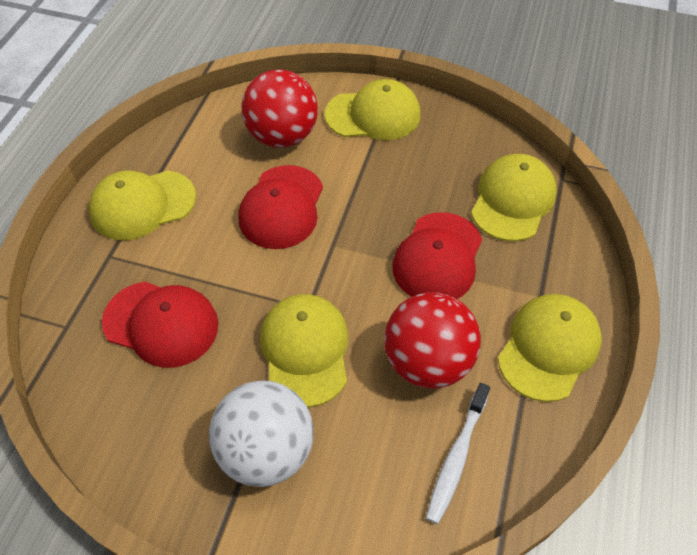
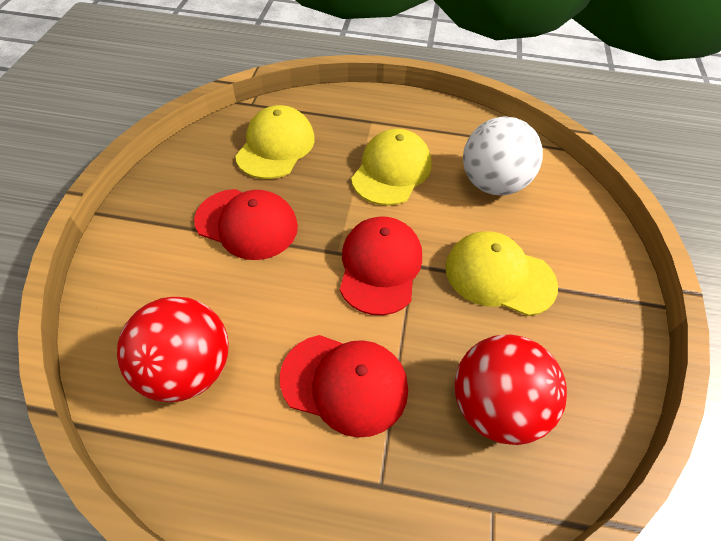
white toothbrush: 1 -> 0
yellow cap: 5 -> 3

